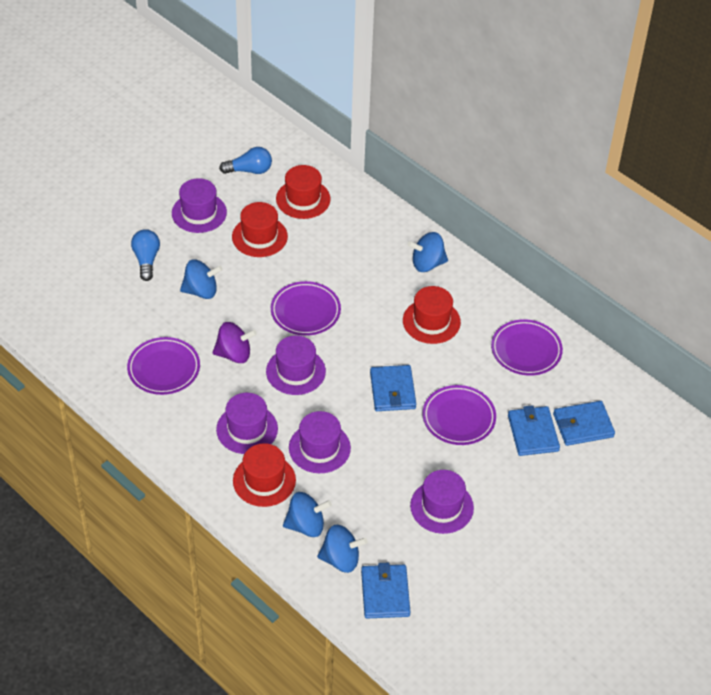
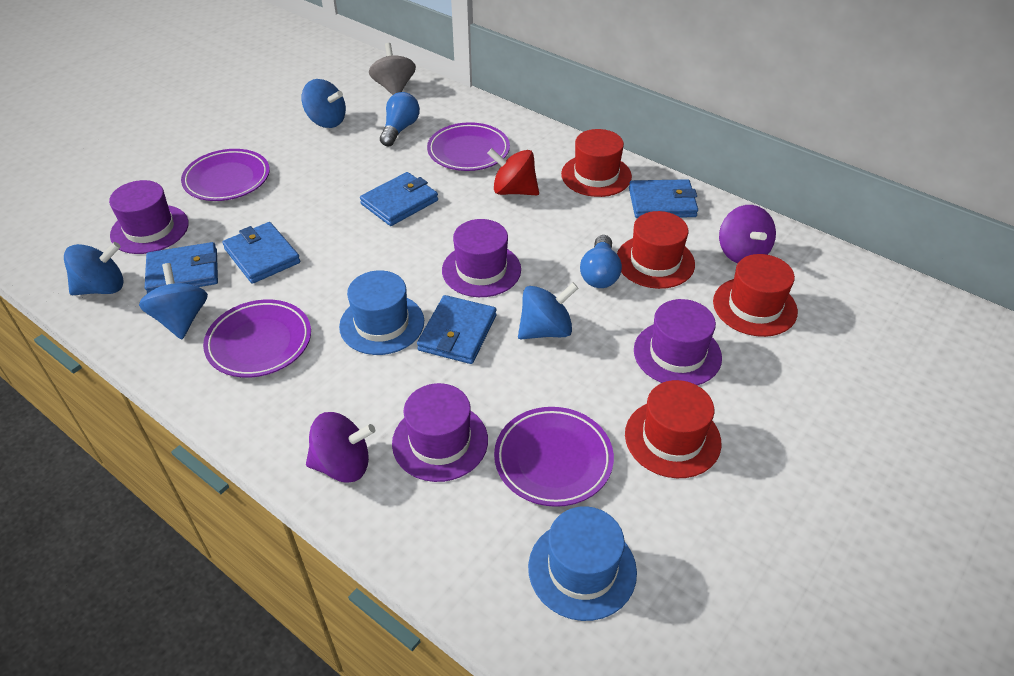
blue hat: 0 -> 2
blue wallet: 4 -> 5
grey spinning top: 0 -> 1
purple hat: 5 -> 4
purple spinning top: 1 -> 2
red spinning top: 0 -> 1

